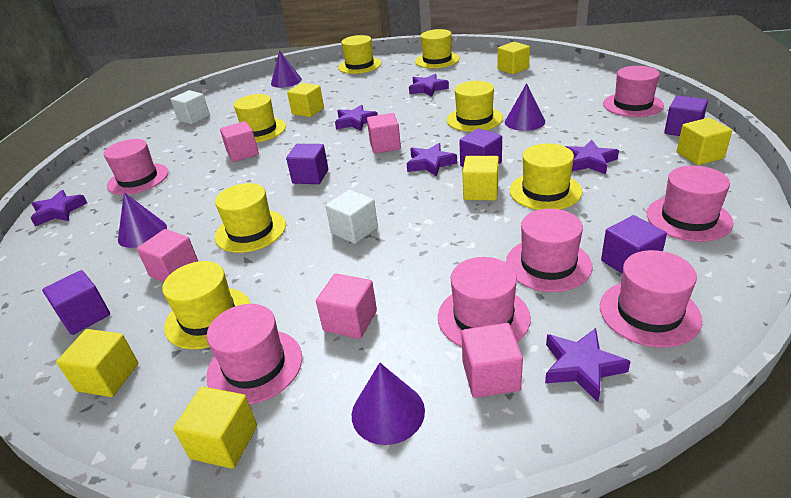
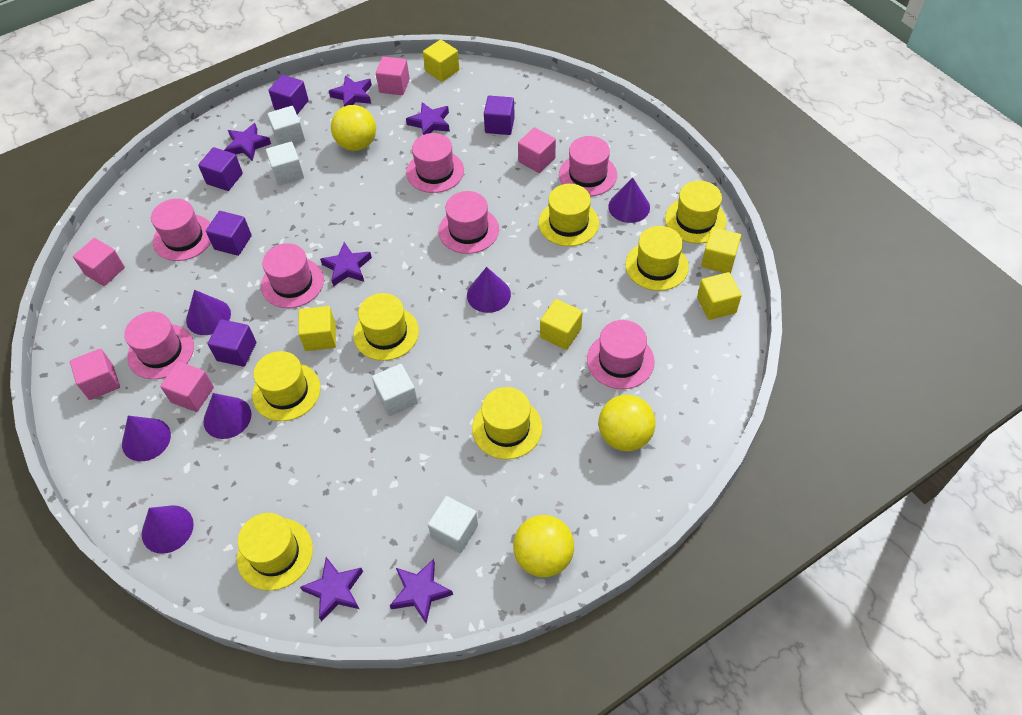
purple cone: 4 -> 6
white cube: 2 -> 4
yellow ball: 0 -> 3
yellow cube: 6 -> 5

